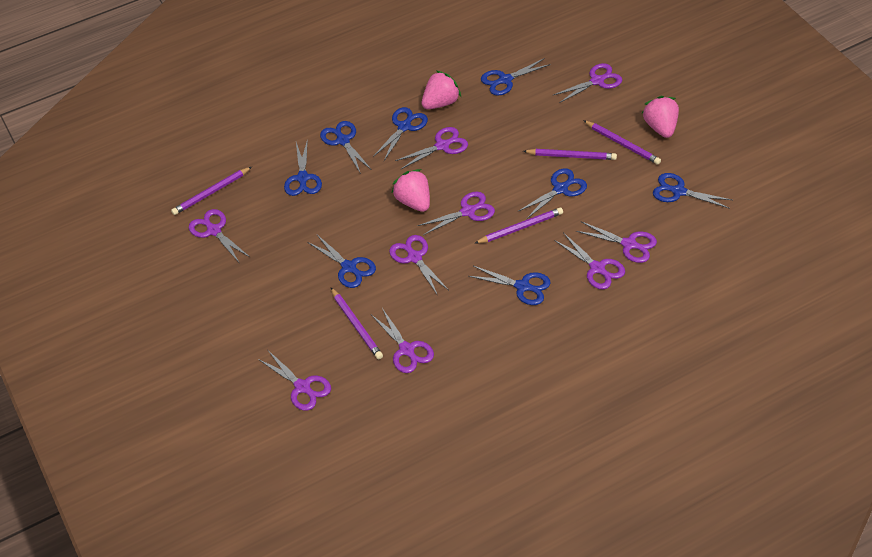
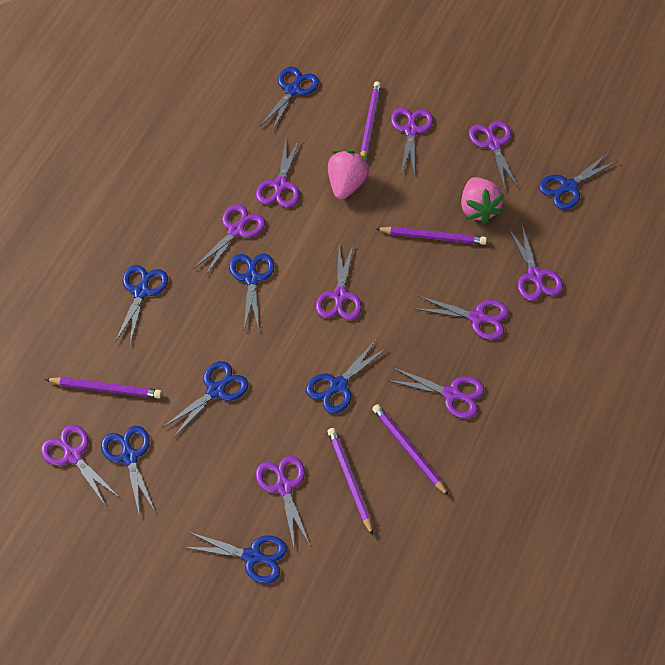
pink strawberry: 3 -> 2
purple scissors: 9 -> 10

